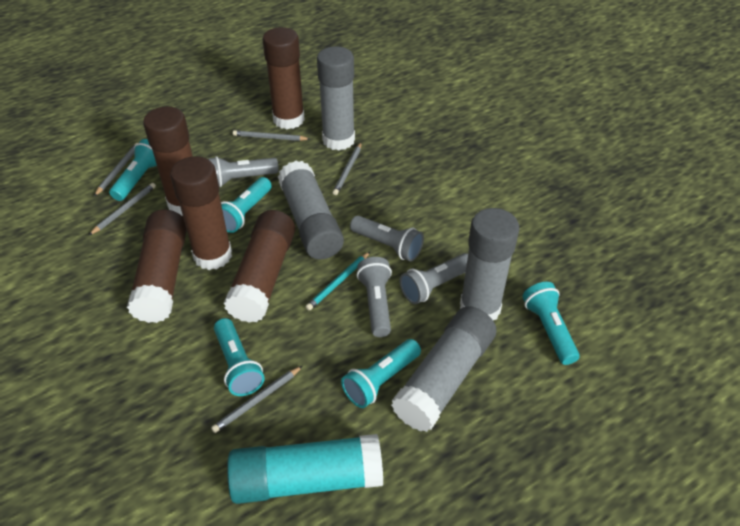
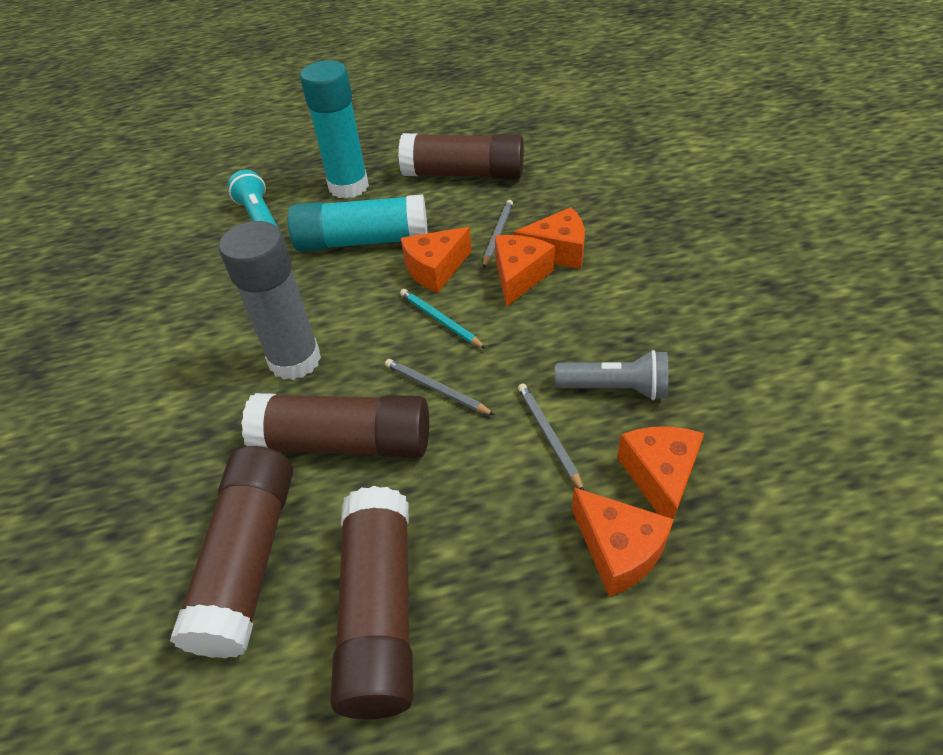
brown glue stick: 5 -> 4
grey flashlight: 4 -> 1
grey glue stick: 4 -> 1
grey pencil: 5 -> 3
orange cheese: 0 -> 5
turquoise flashlight: 5 -> 1
turquoise glue stick: 1 -> 2

